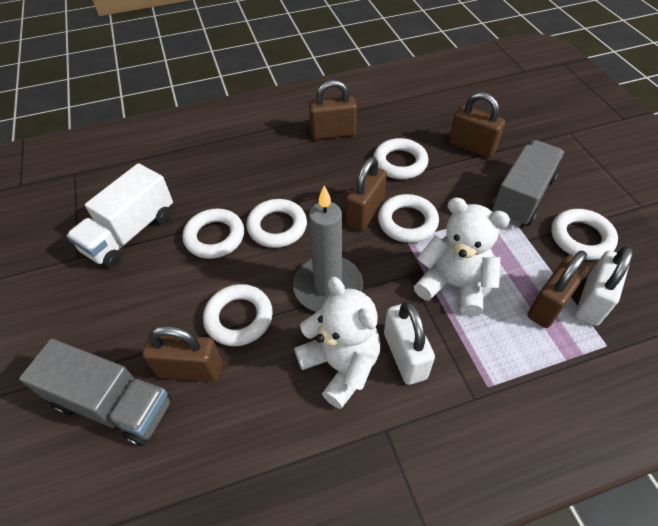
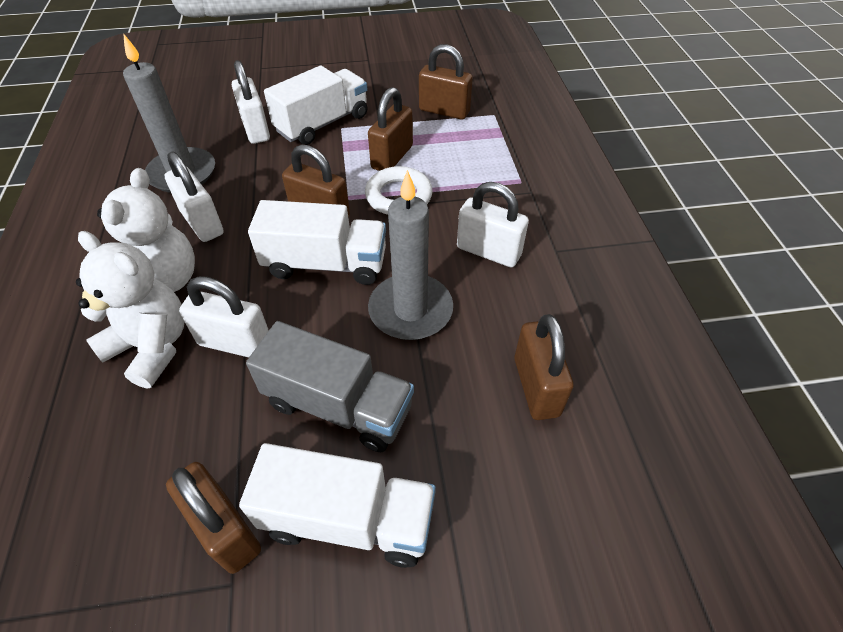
grey candle: 1 -> 2
grey truck: 2 -> 1
white padlock: 2 -> 4
white ring: 6 -> 1
white truck: 1 -> 3

